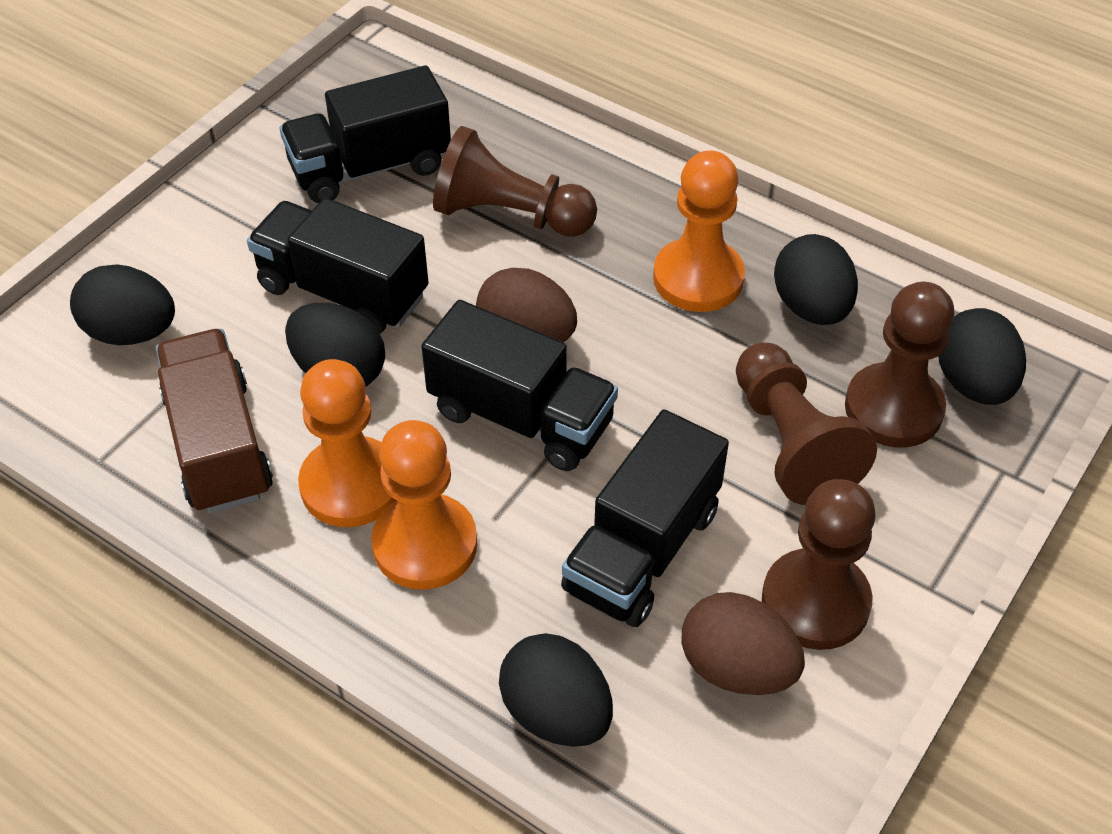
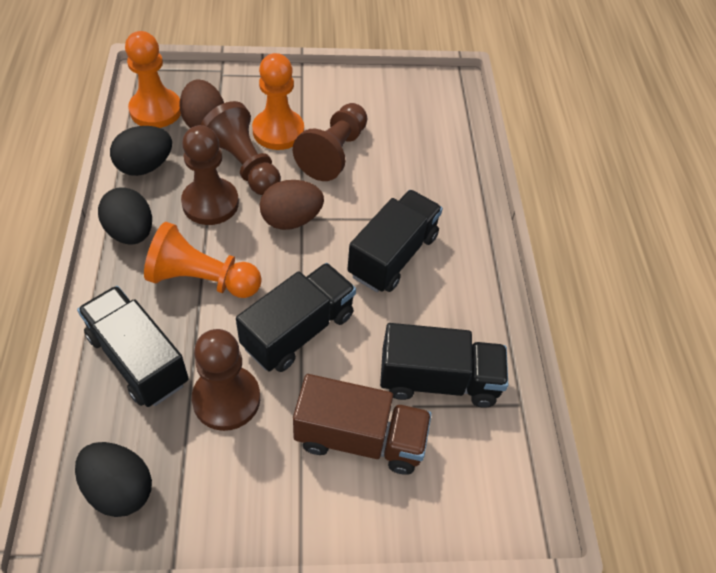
black egg: 5 -> 3

